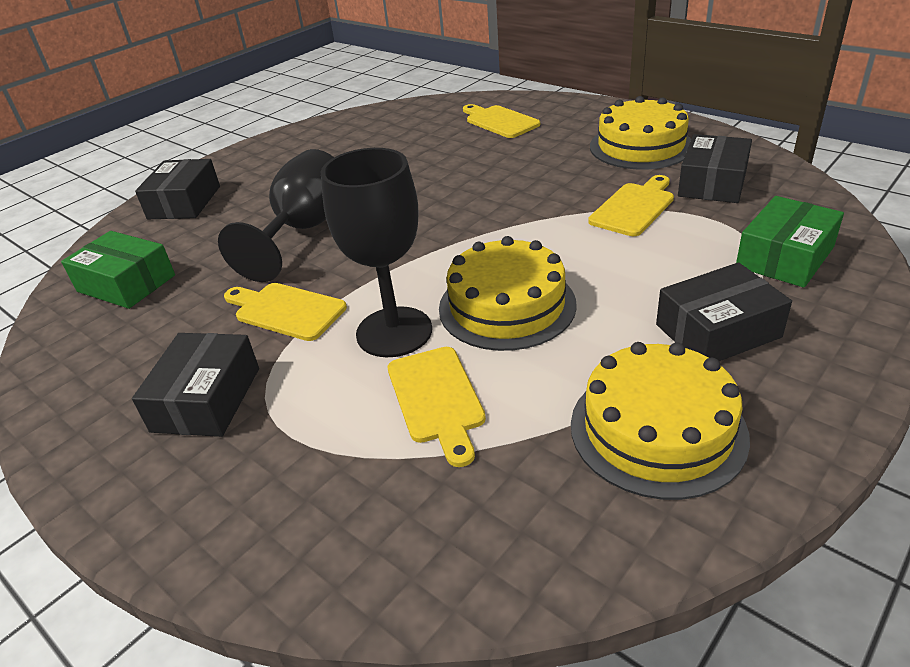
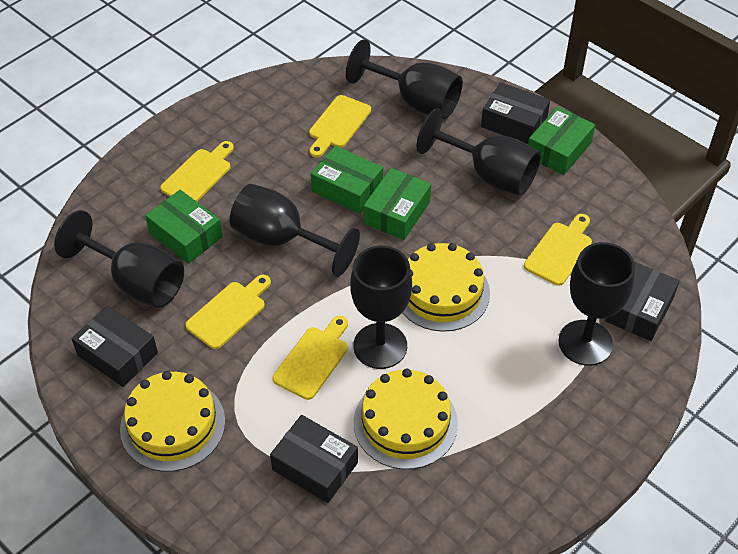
black goblet: 2 -> 6
green box: 2 -> 4
yellow cutting board: 4 -> 5

